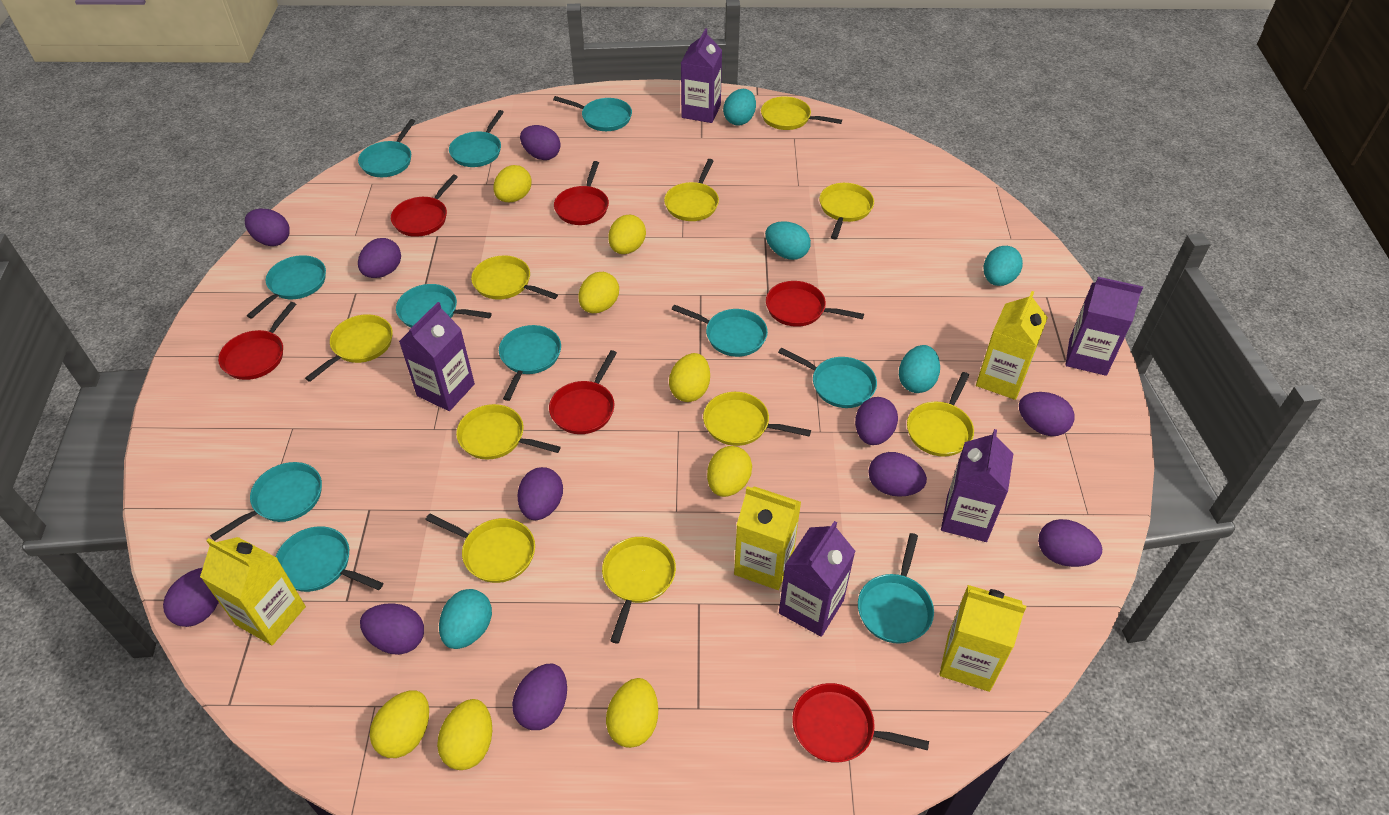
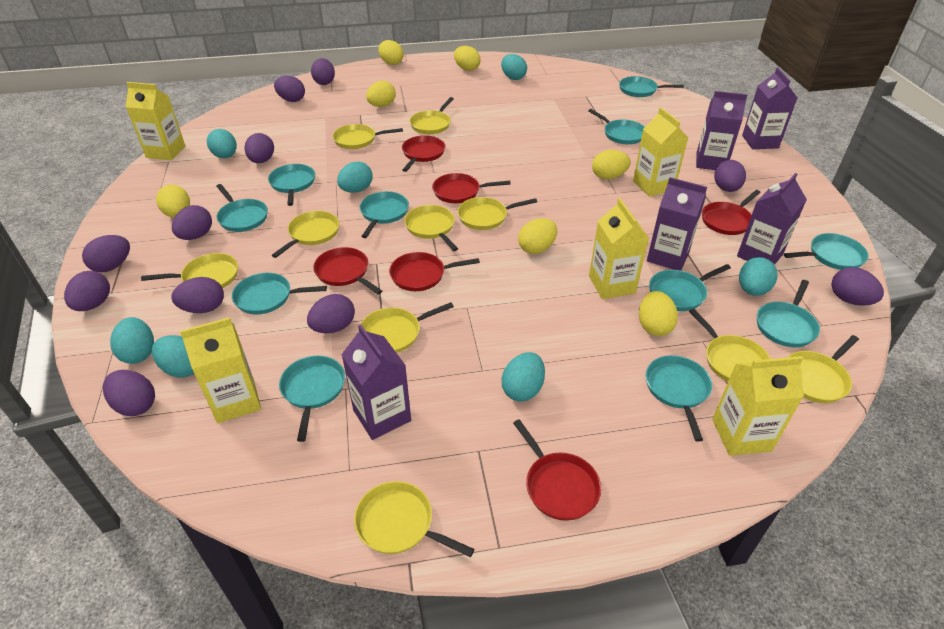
turquoise egg: 5 -> 7
yellow carton: 4 -> 5
yellow egg: 8 -> 7

